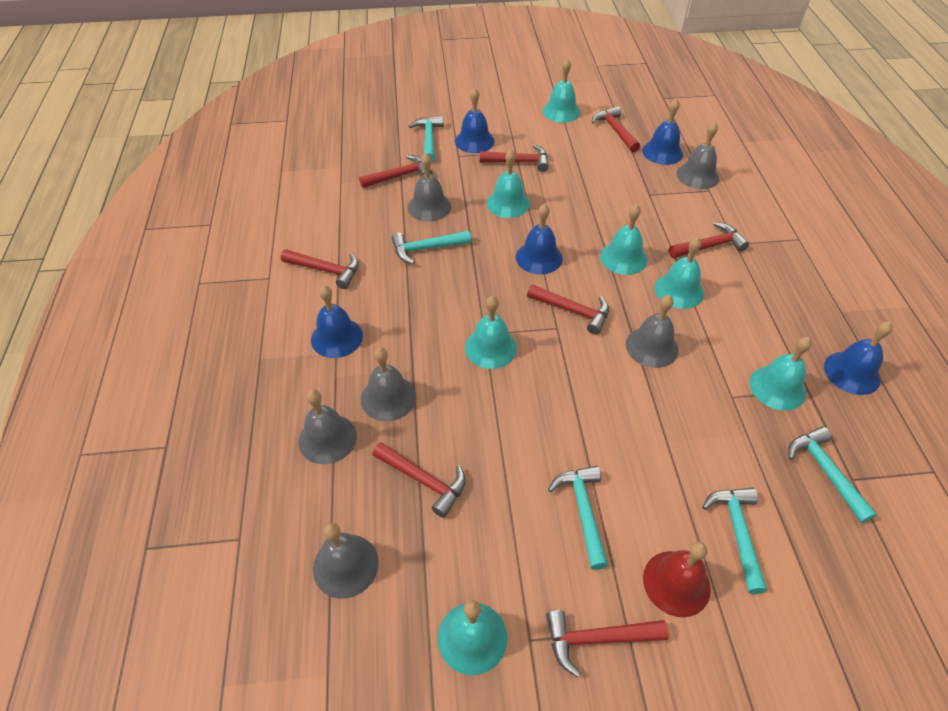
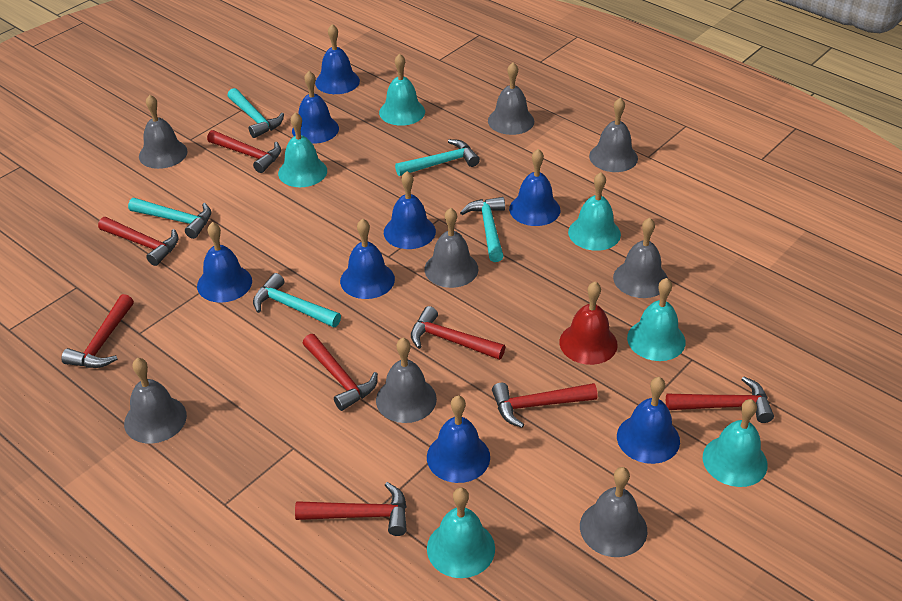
blue bell: 5 -> 8
grey bell: 6 -> 8
turquoise bell: 7 -> 6

